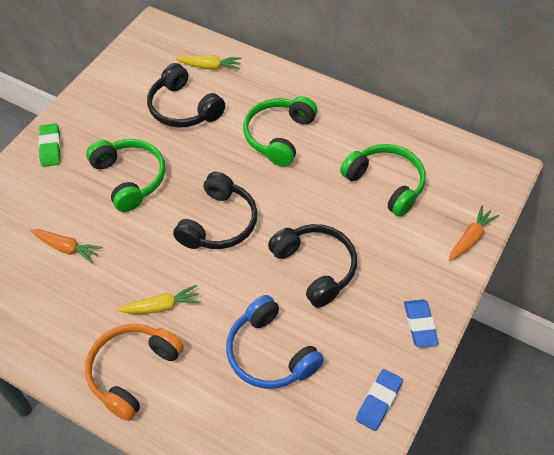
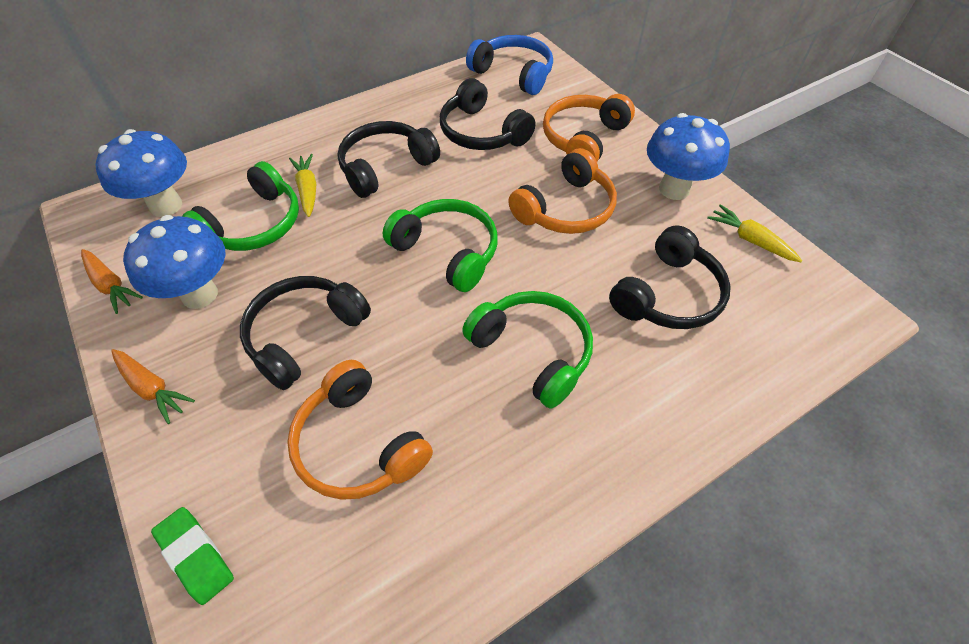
black headphones: 3 -> 4
blue eraser: 2 -> 0
blue mushroom: 0 -> 3
orange headphones: 1 -> 3

